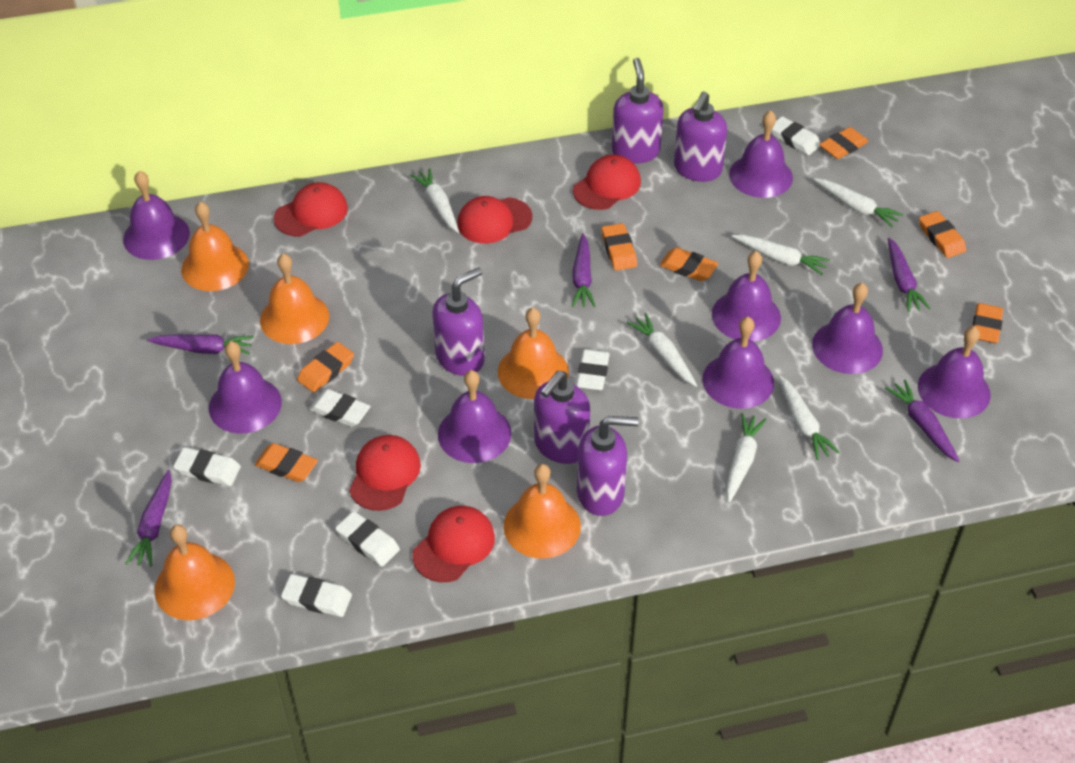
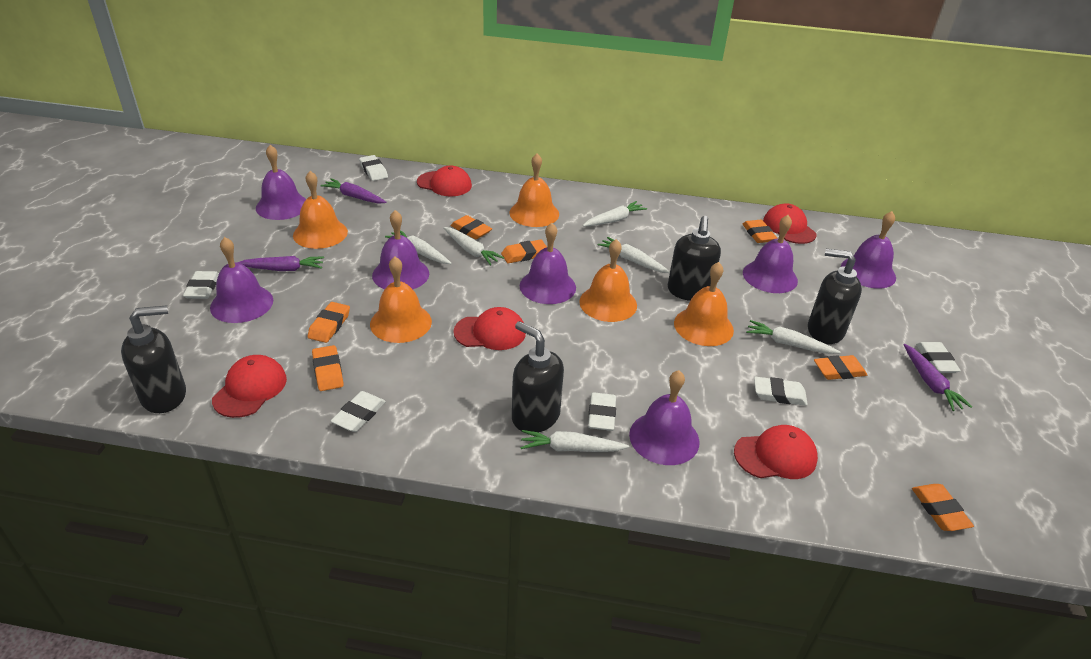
black soap dispenser: 0 -> 4
purple bell: 8 -> 7
purple carrot: 5 -> 3
purple soap dispenser: 5 -> 0

